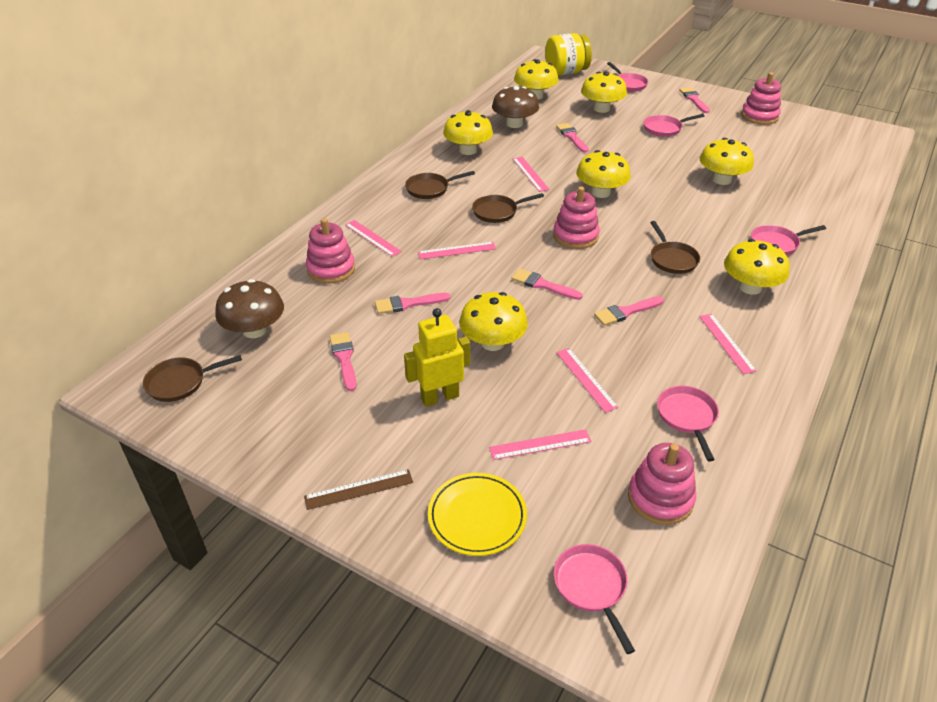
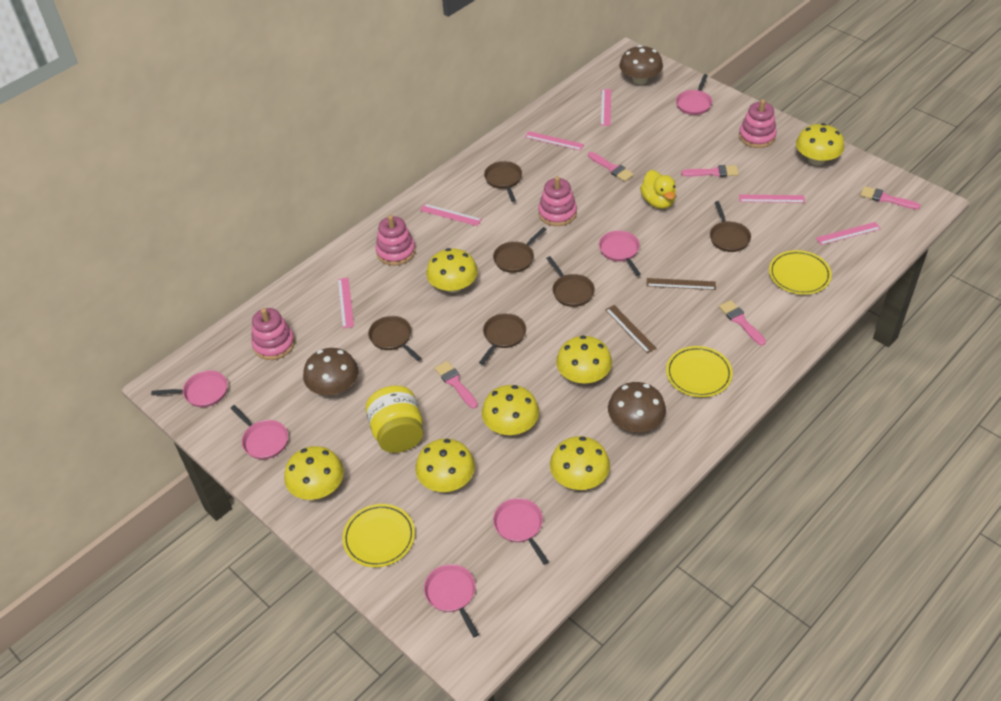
brown mushroom: 2 -> 3
brown pan: 4 -> 6
brown ruler: 1 -> 2
pink brush: 6 -> 5
pink pan: 5 -> 6
yellow duck: 0 -> 1
yellow plate: 1 -> 3
yellow robot: 1 -> 0

